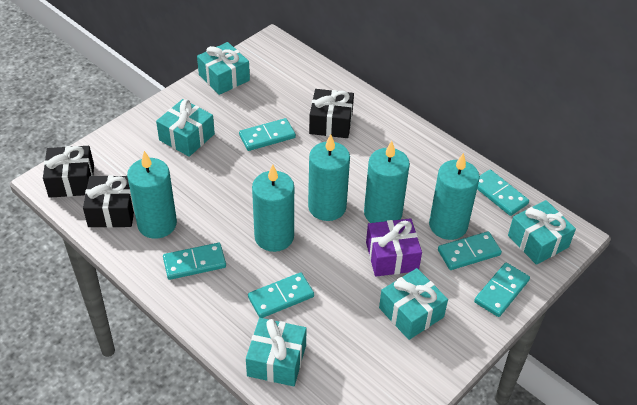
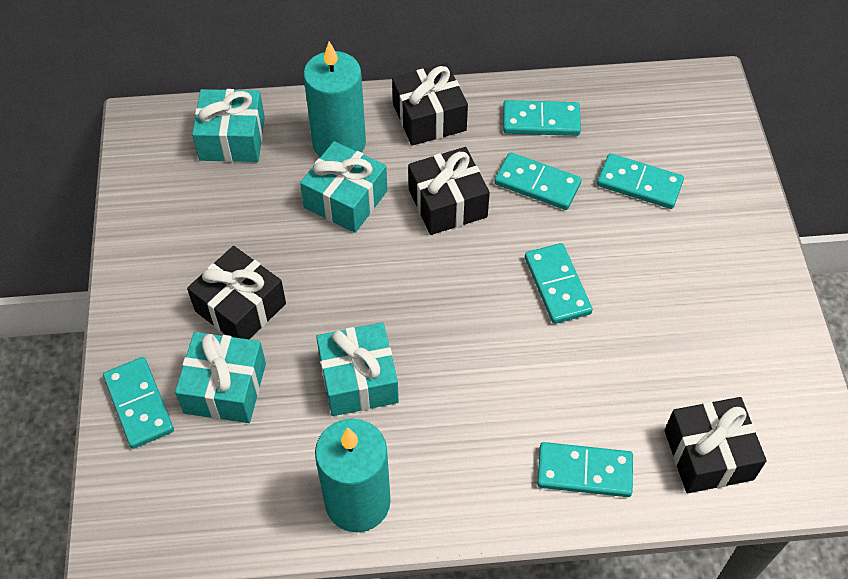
black gift: 3 -> 4
purple gift: 1 -> 0
turquoise candle: 5 -> 2
turquoise gift: 5 -> 4

